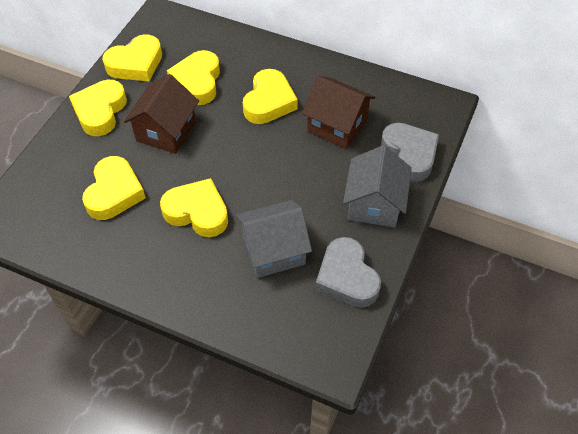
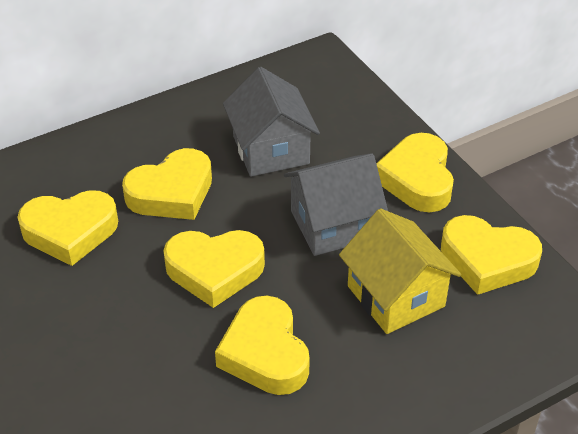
brown house: 2 -> 0
grey heart: 2 -> 0
yellow house: 0 -> 1

